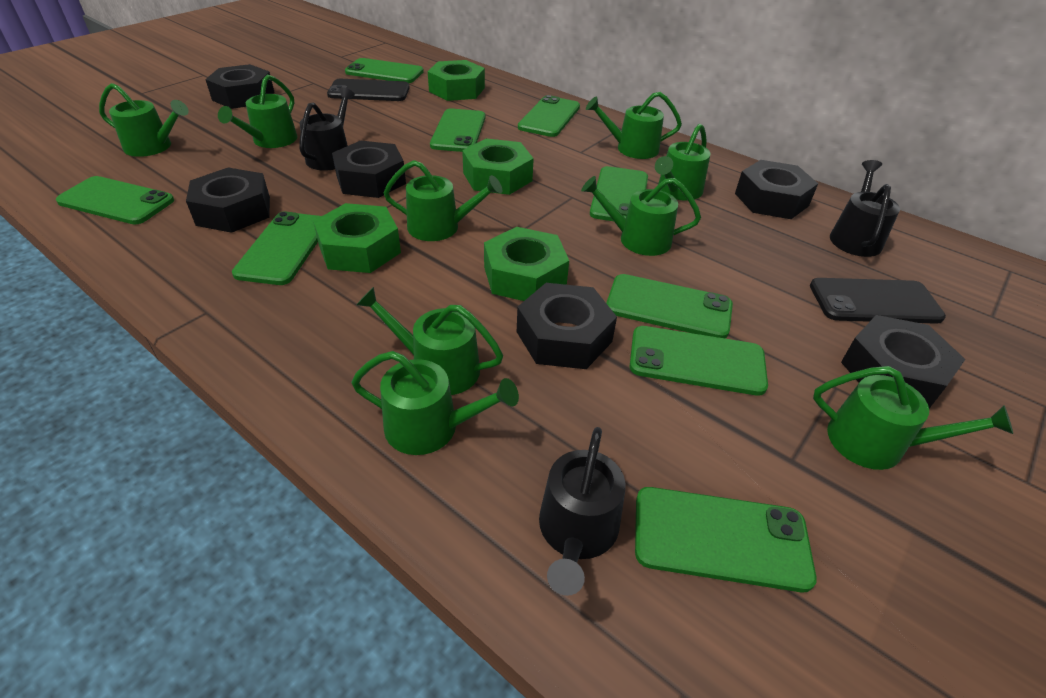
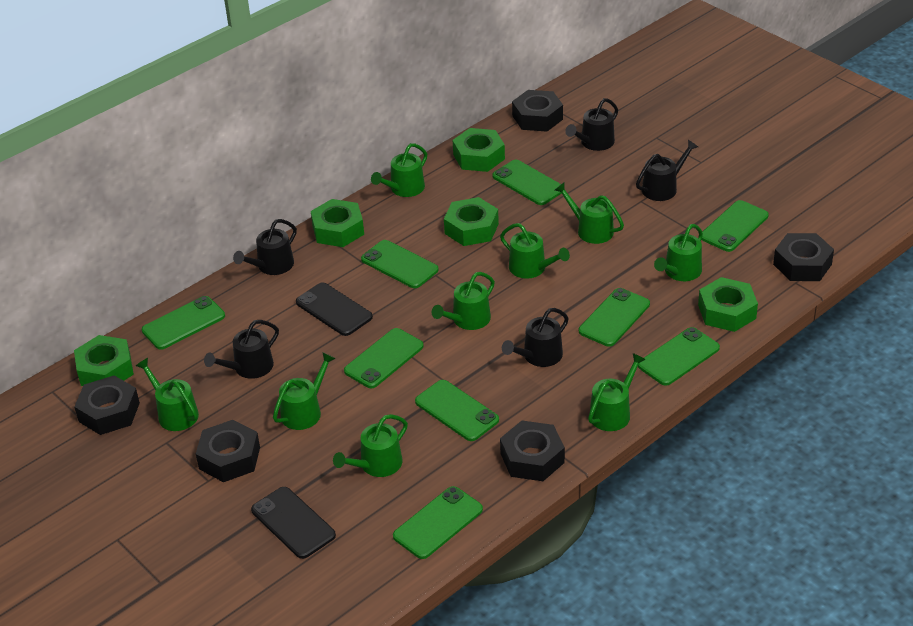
black nut: 6 -> 5
black watering can: 3 -> 5
green nut: 4 -> 5

